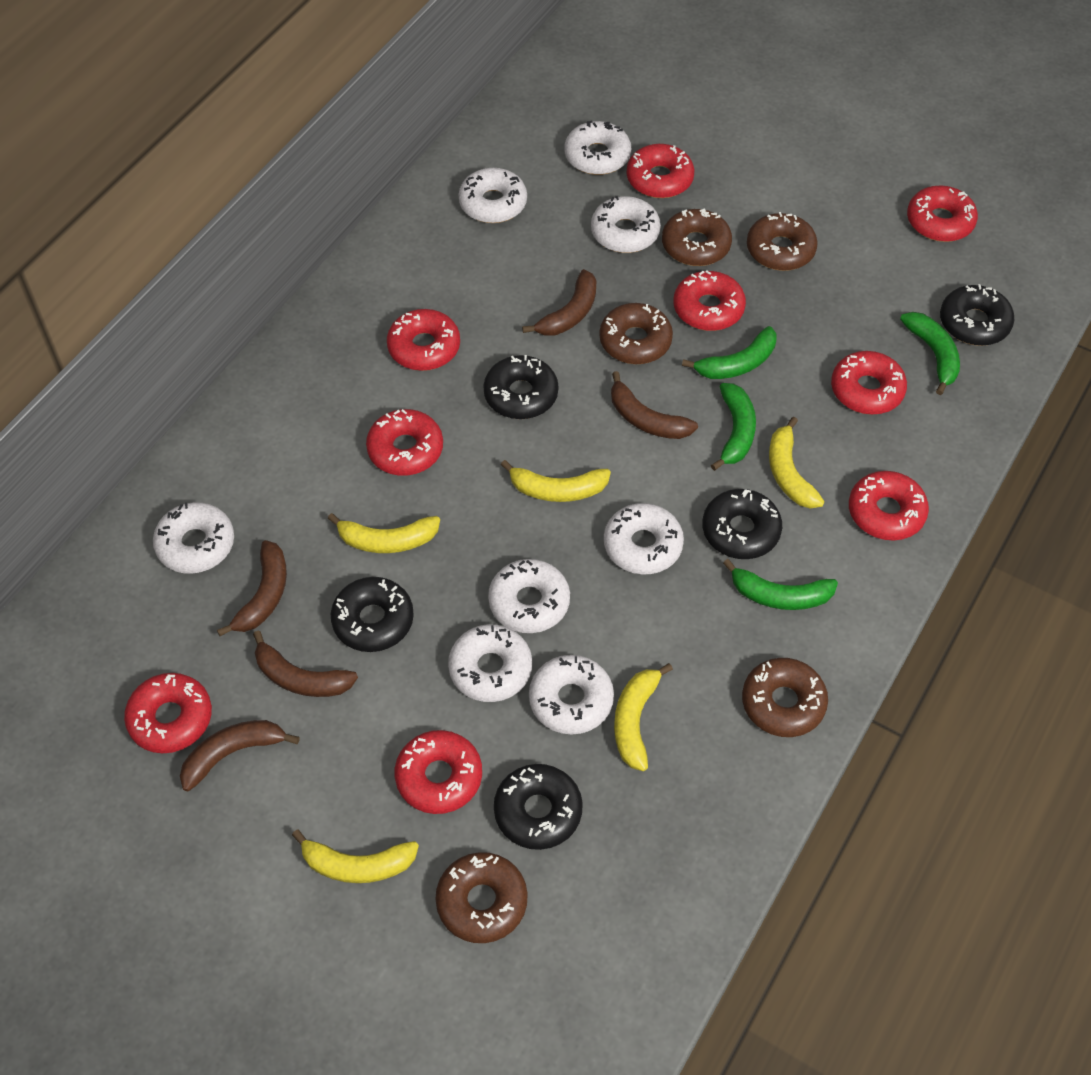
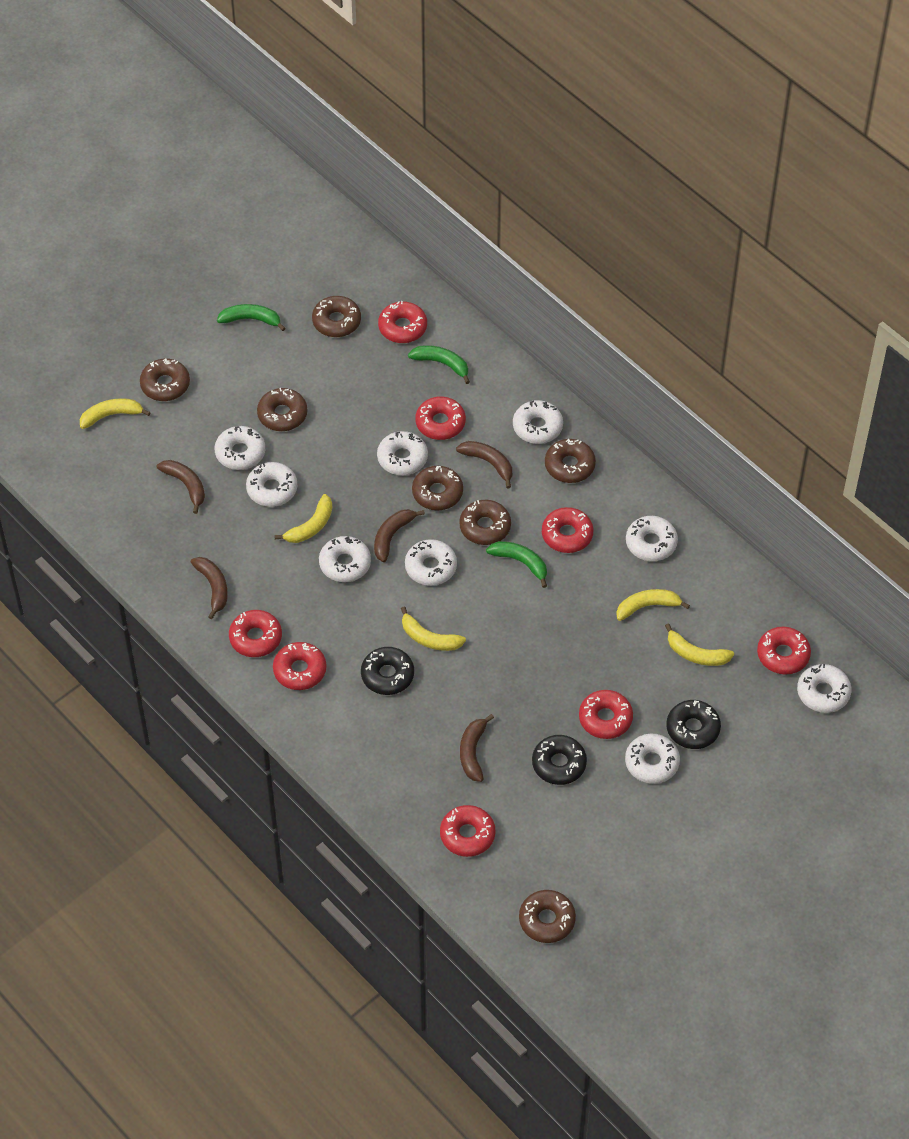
black donut: 5 -> 3
brown donut: 5 -> 7
green banana: 4 -> 3
red donut: 9 -> 8
white donut: 8 -> 9

